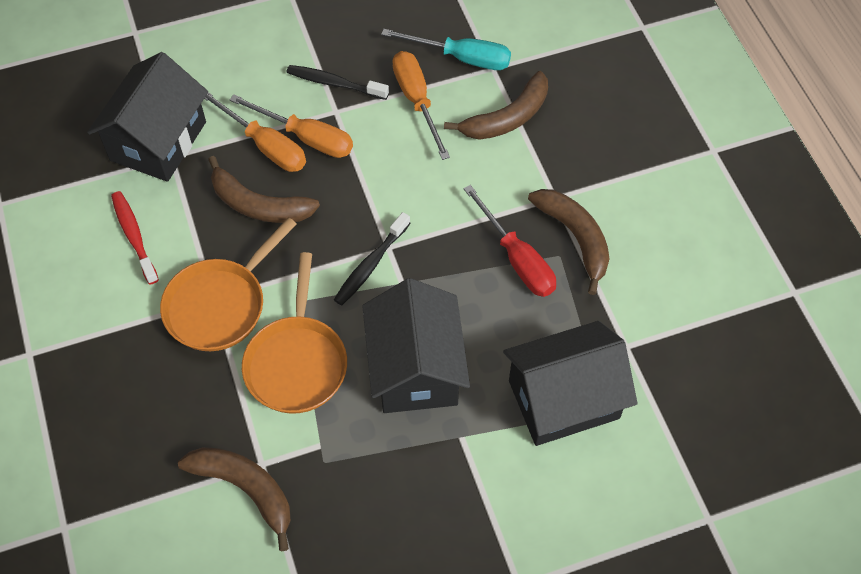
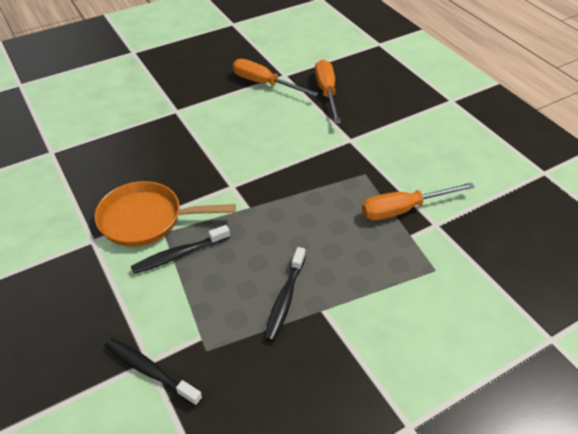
black house: 3 -> 0
black toothbrush: 2 -> 3
brown banana: 4 -> 0
orange pan: 2 -> 1
red screwdriver: 1 -> 0
red toothbrush: 1 -> 0
turquoise screwdriver: 1 -> 0

